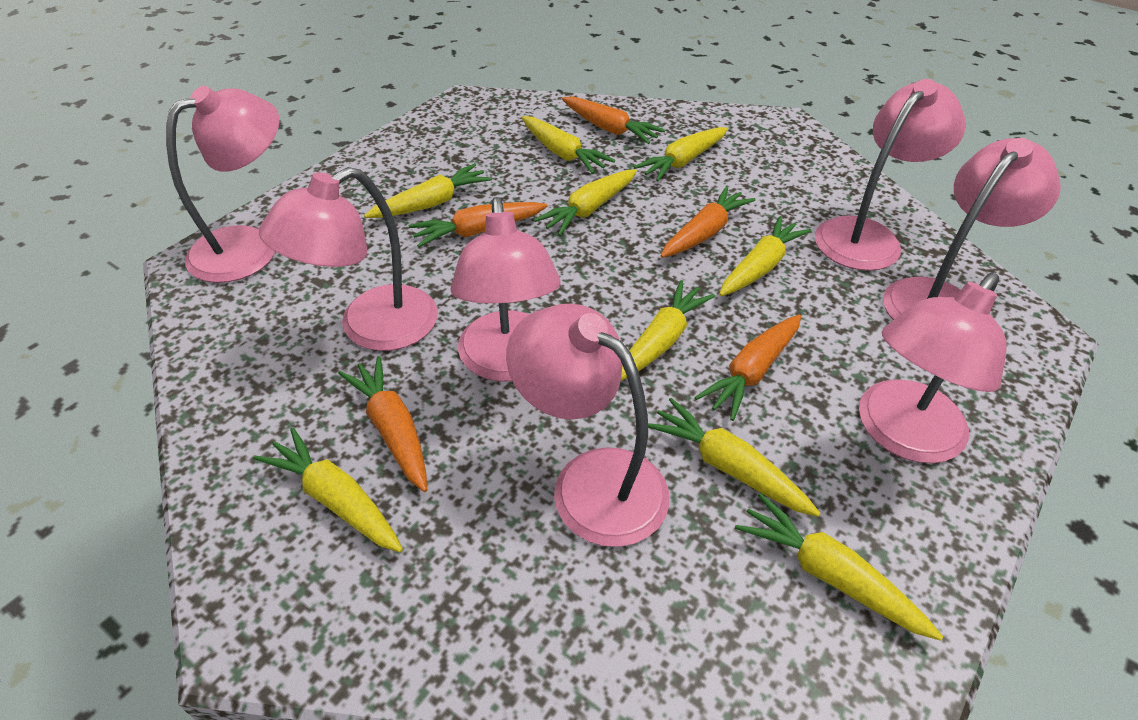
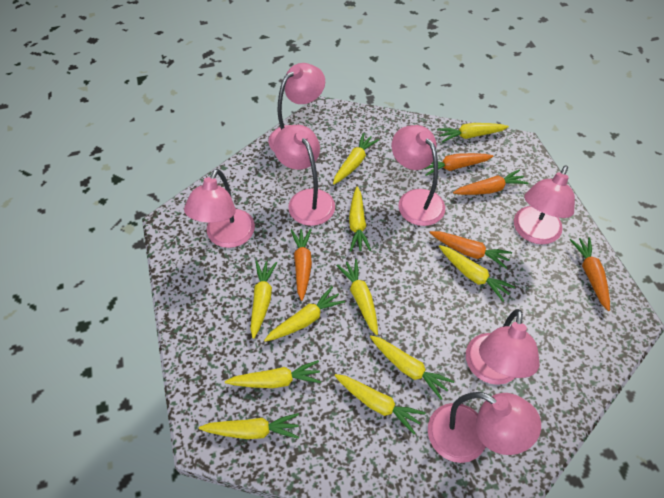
yellow carrot: 9 -> 11

